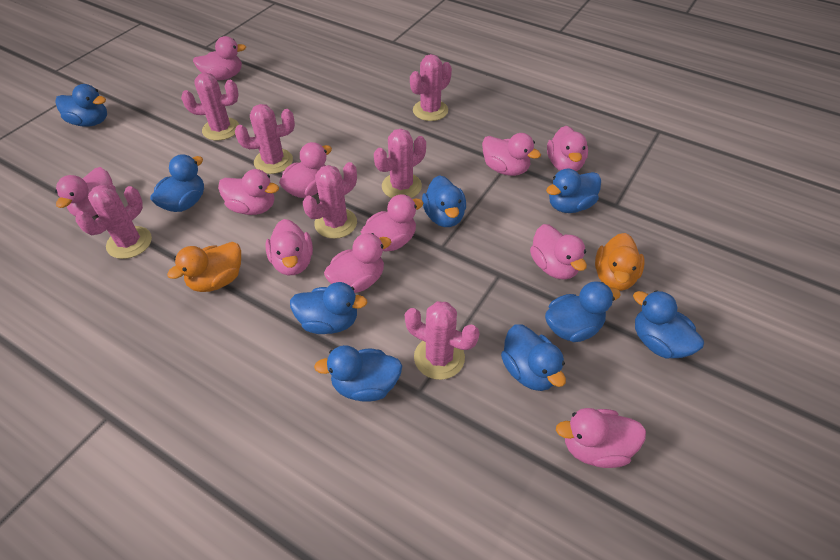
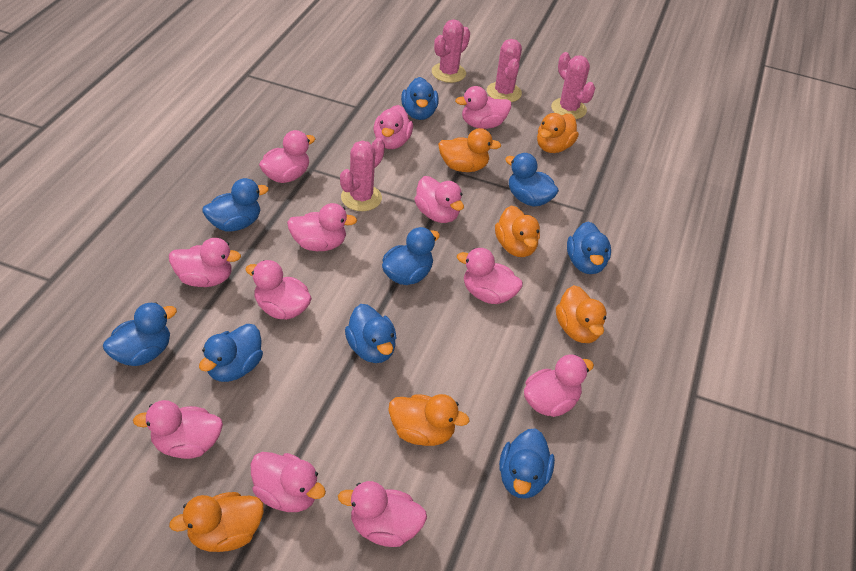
orange duck: 2 -> 6
pink cactus: 7 -> 4
pink duck: 11 -> 12

